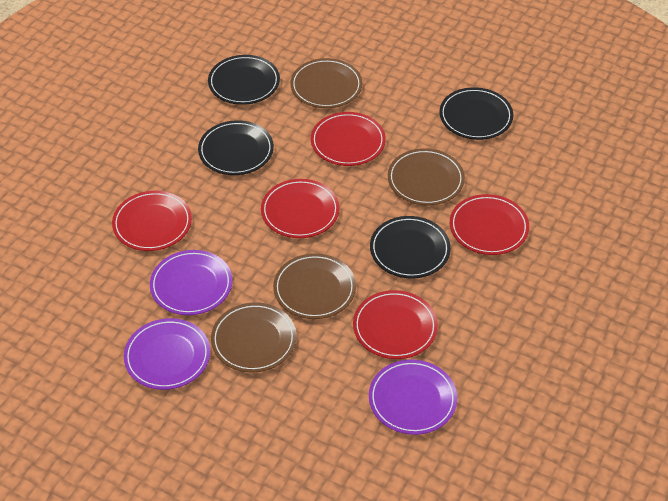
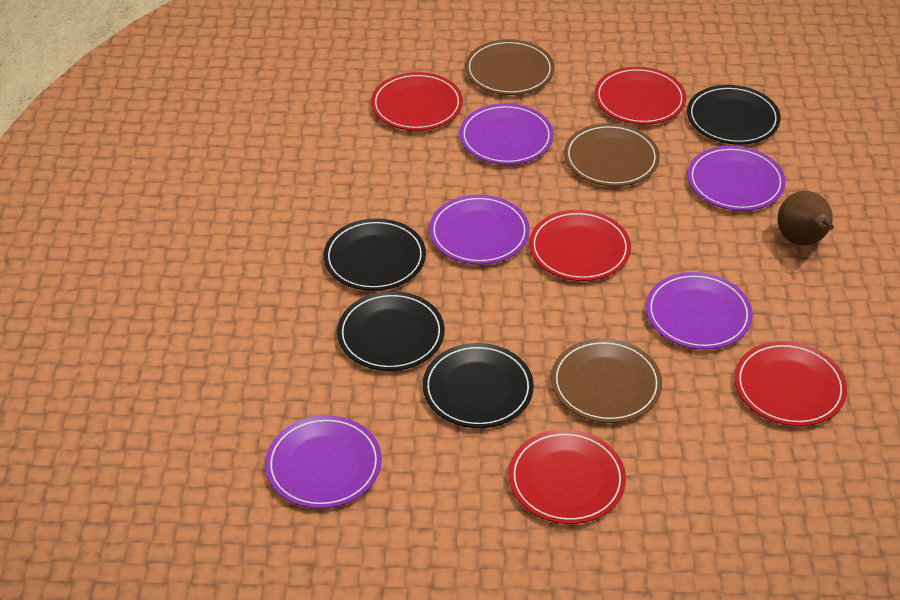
brown pear: 0 -> 1
brown plate: 4 -> 3
purple plate: 3 -> 5

